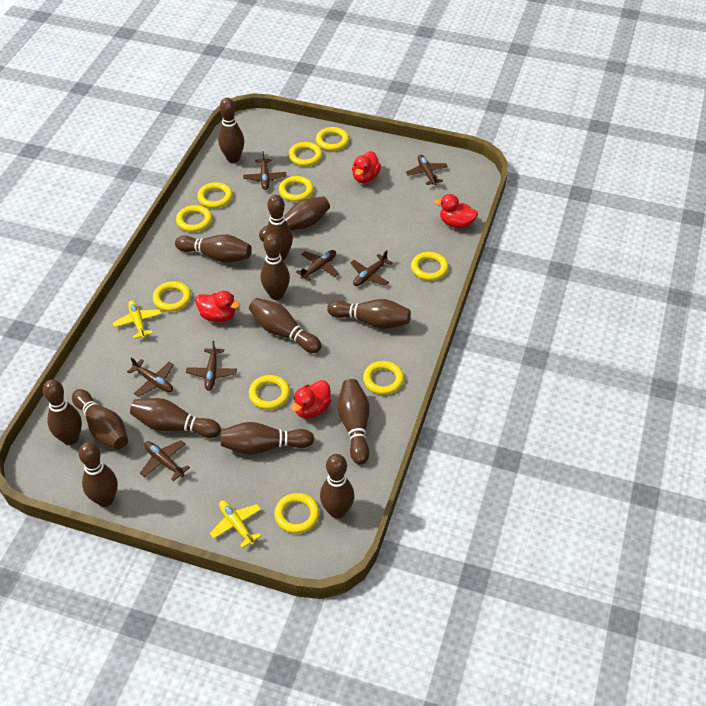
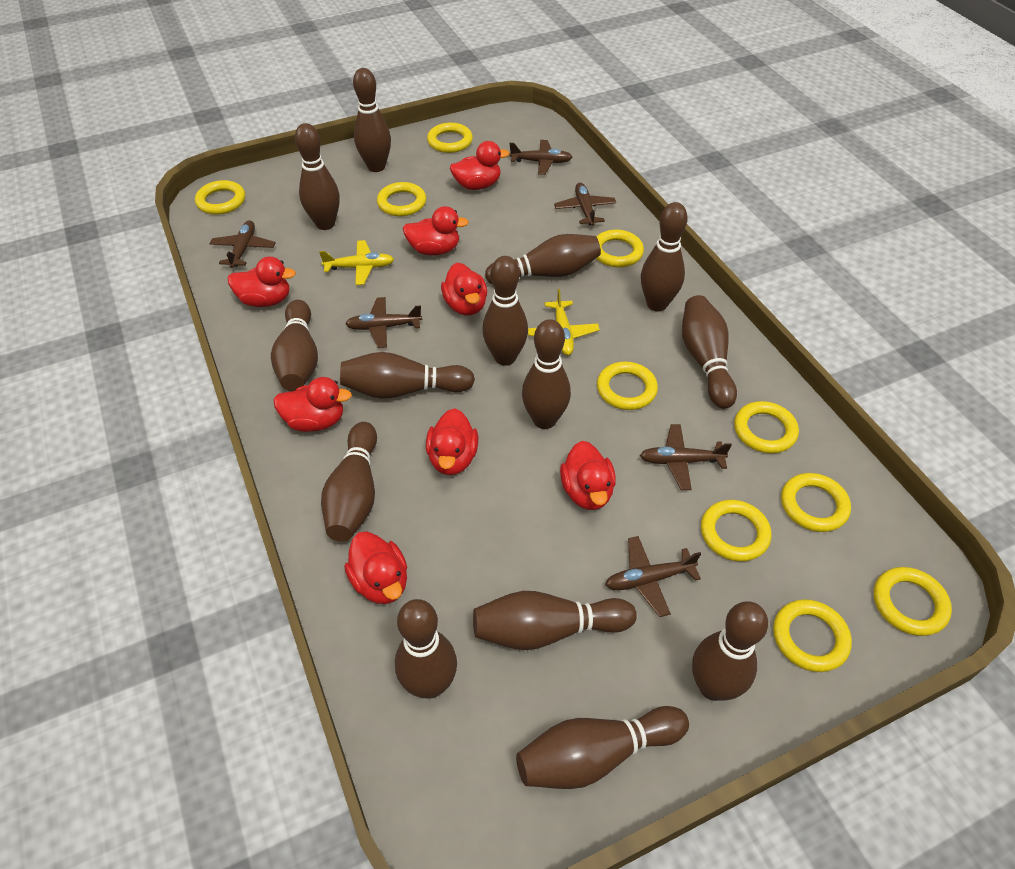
brown plane: 7 -> 6
red duck: 4 -> 8

